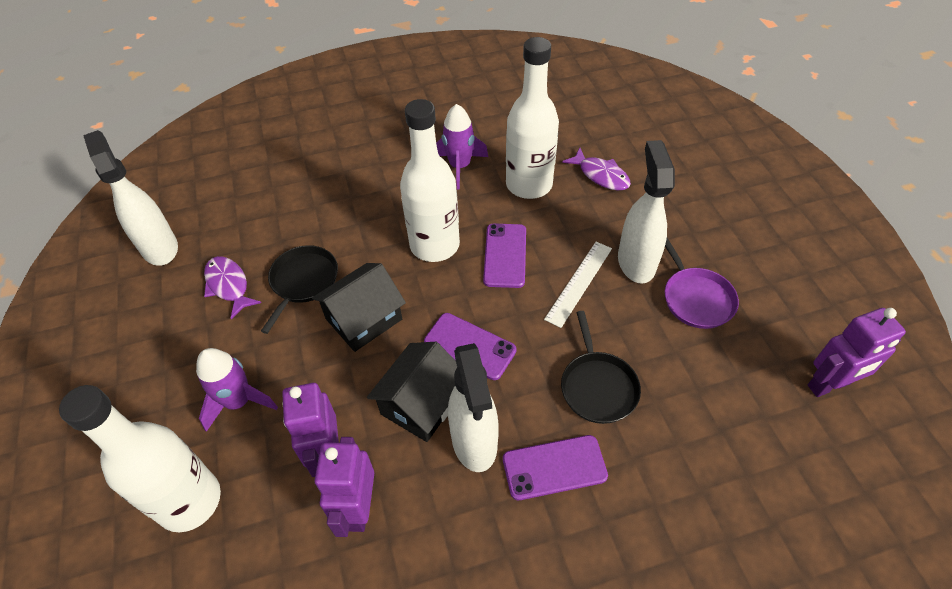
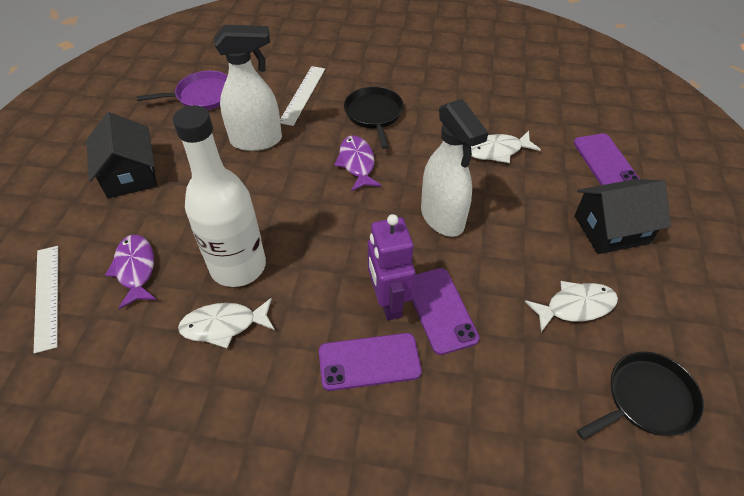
purple robot: 3 -> 1
purple rocket: 2 -> 0
white bottle: 3 -> 1
white fish: 0 -> 3
white ruler: 1 -> 2
white spray bottle: 3 -> 2

